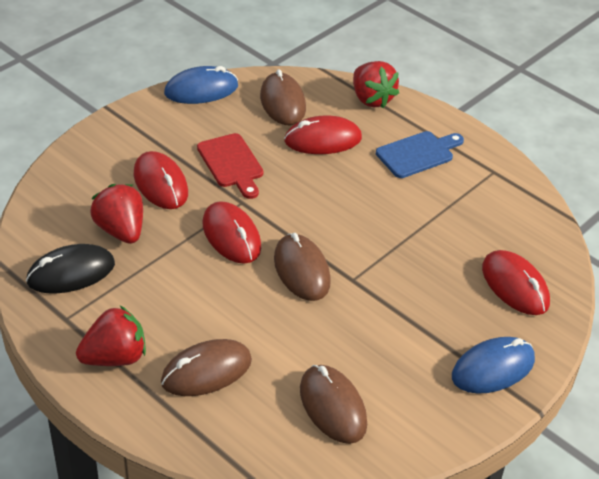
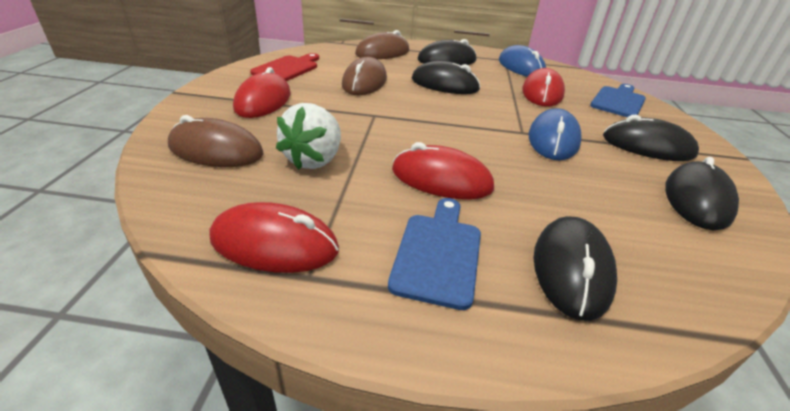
black mouse: 1 -> 5
blue cutting board: 1 -> 2
brown mouse: 4 -> 3
red strawberry: 3 -> 0
white strawberry: 0 -> 1

